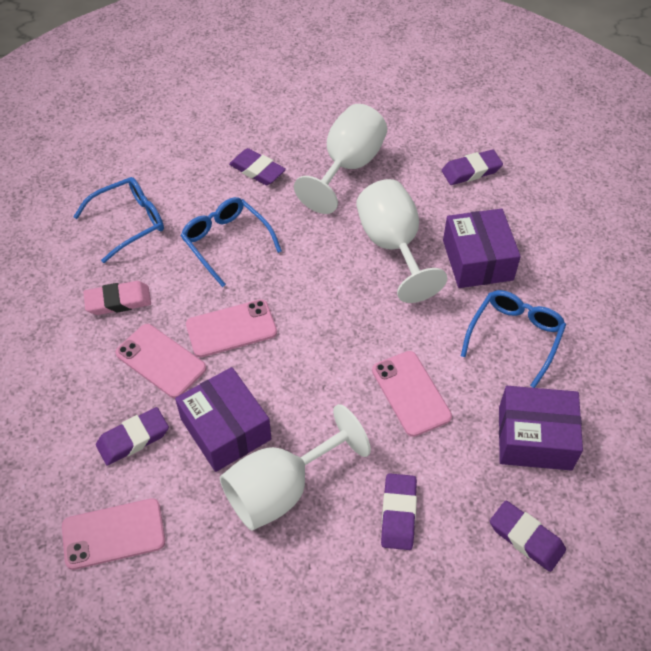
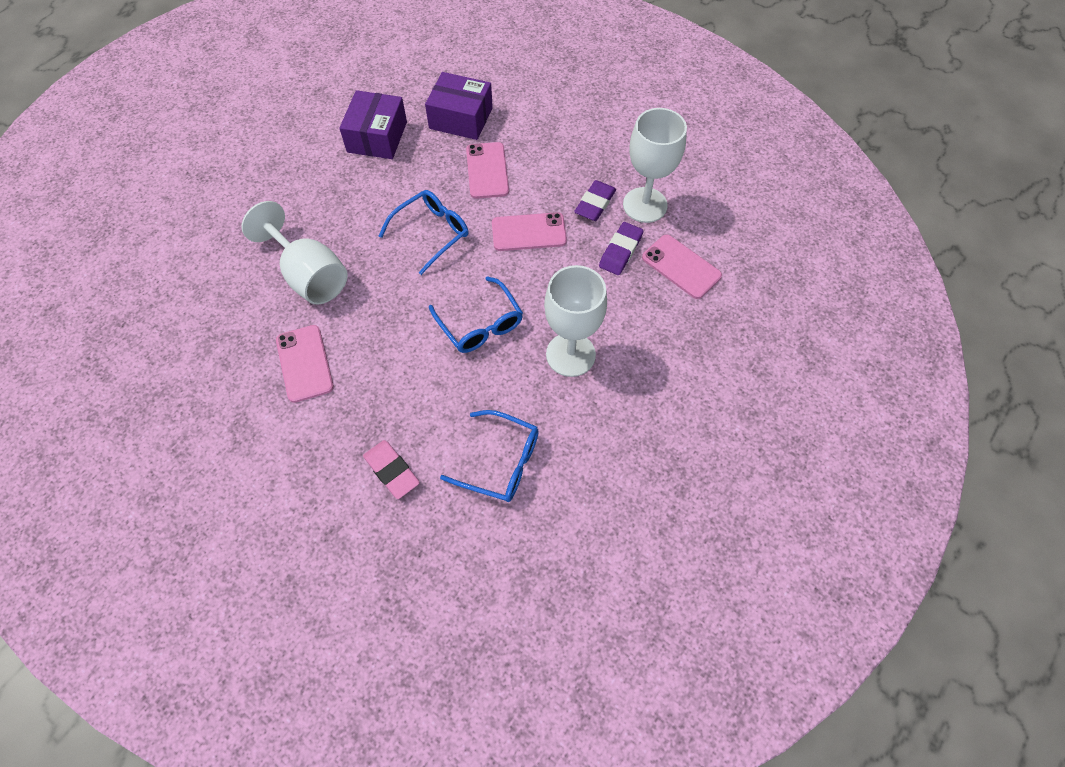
purple box: 3 -> 2
purple eraser: 5 -> 2

